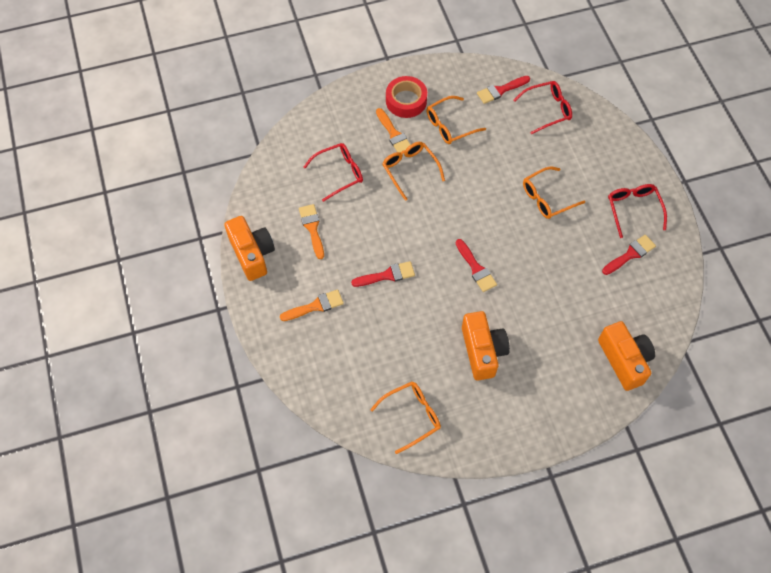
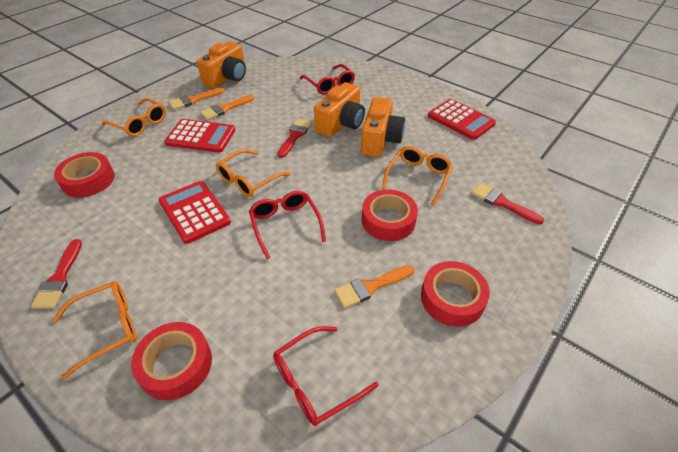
red brush: 4 -> 3
red calculator: 0 -> 3
red tape: 1 -> 4

